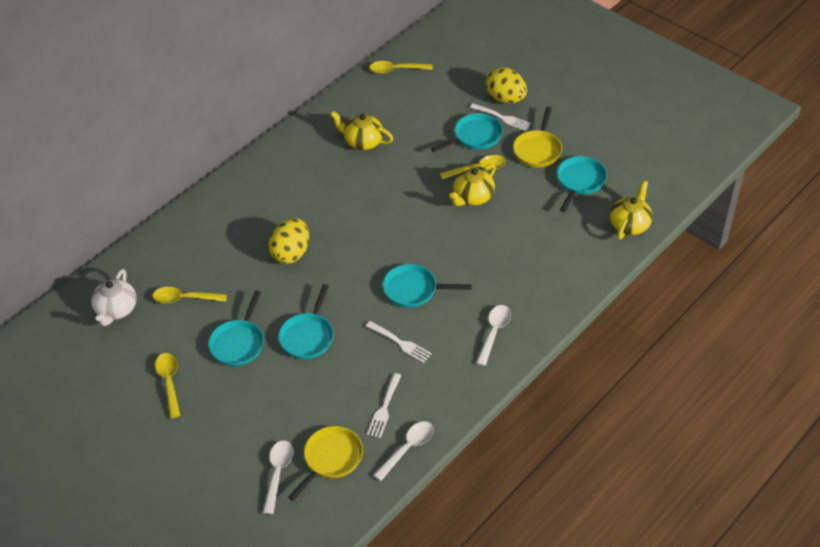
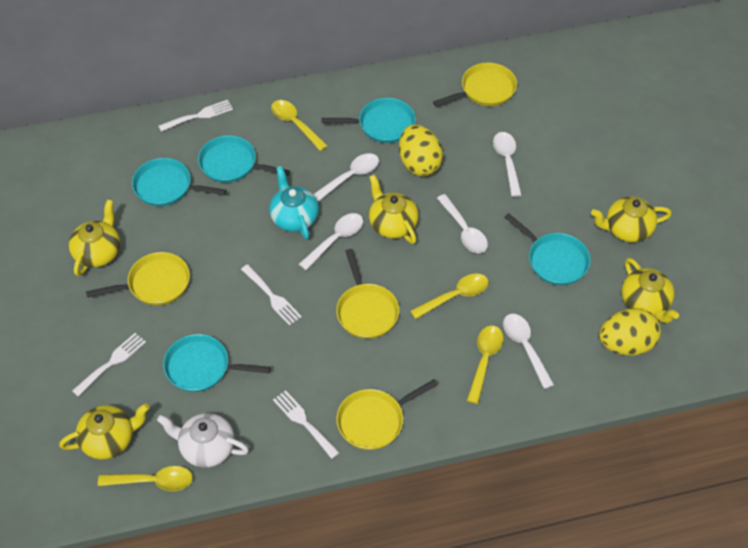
turquoise teapot: 0 -> 1
white fork: 3 -> 4
white spoon: 3 -> 5
yellow pan: 2 -> 4
yellow teapot: 3 -> 5

